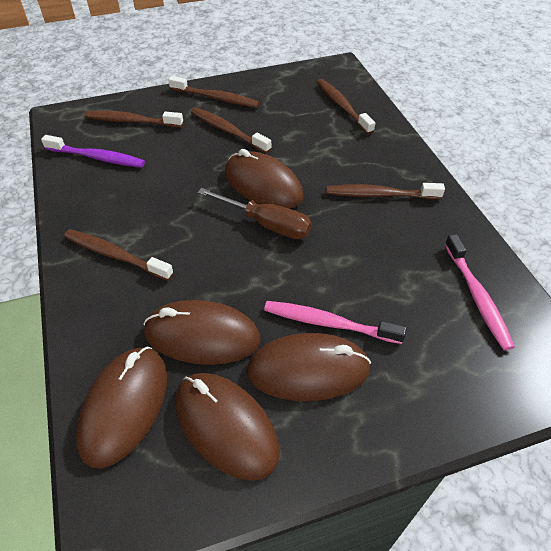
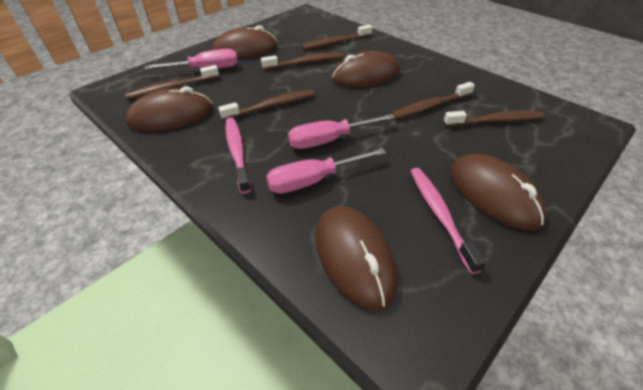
brown screwdriver: 1 -> 0
pink screwdriver: 0 -> 3
purple toothbrush: 1 -> 0

